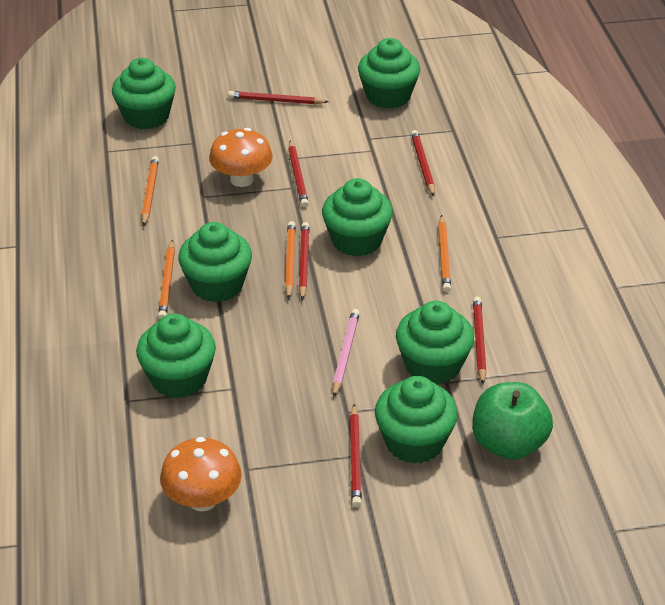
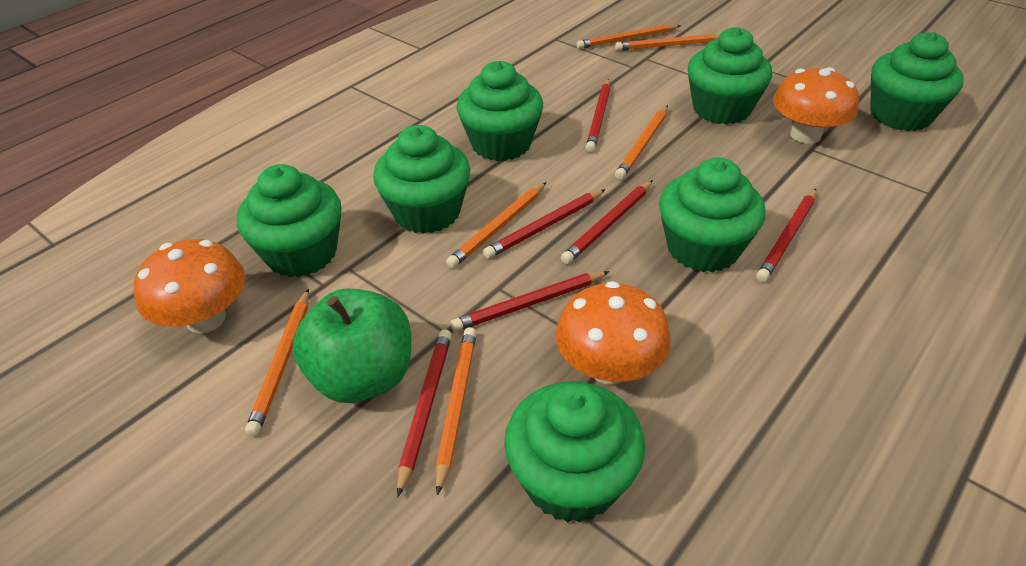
orange mushroom: 2 -> 3
orange pencil: 4 -> 6
pink pencil: 1 -> 0

